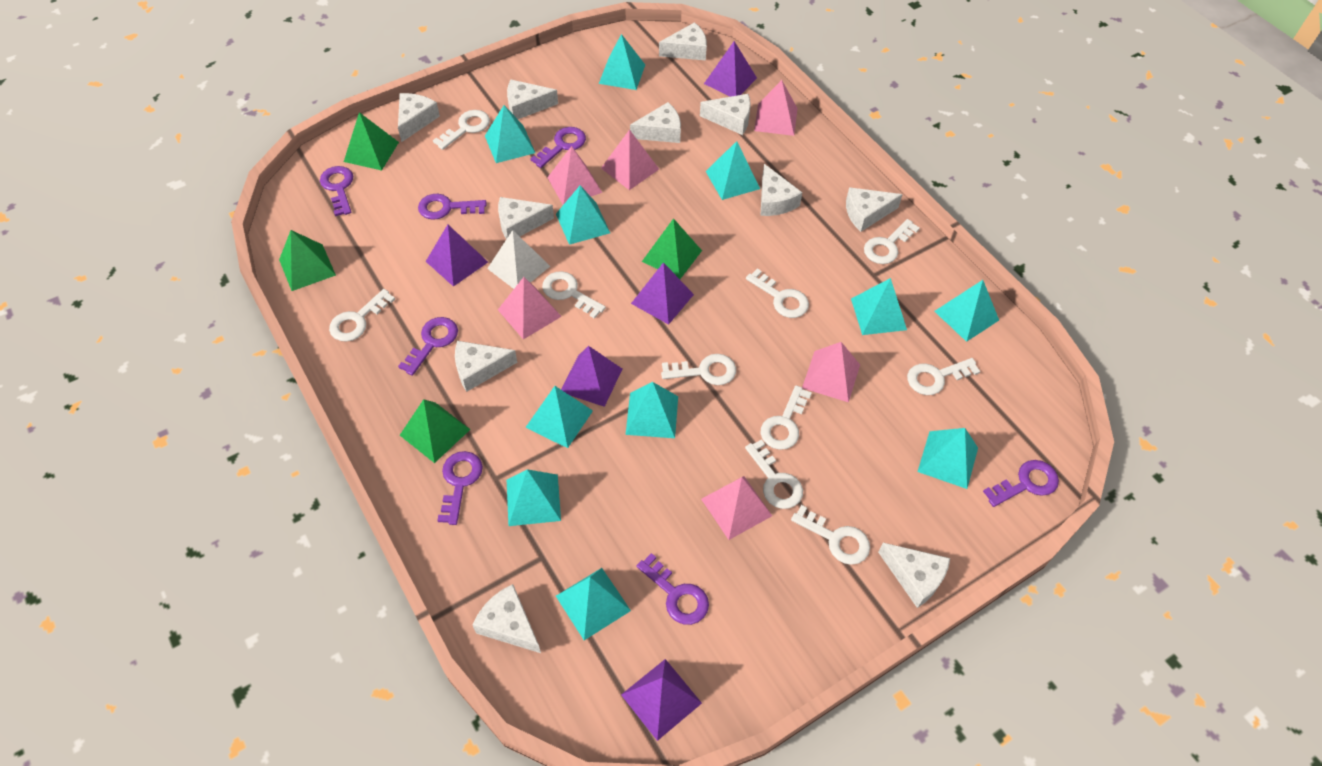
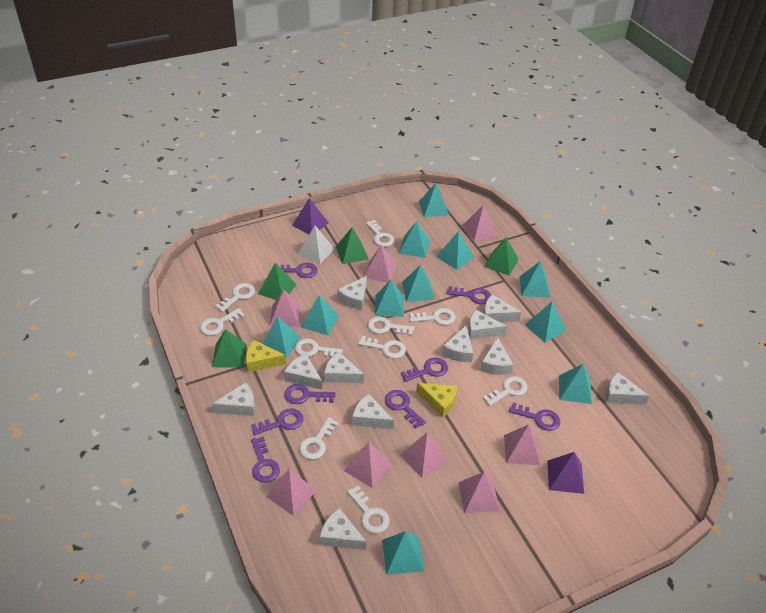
pink pyramid: 6 -> 8
purple key: 7 -> 8
purple pyramid: 5 -> 2
yellow cheese: 0 -> 2

